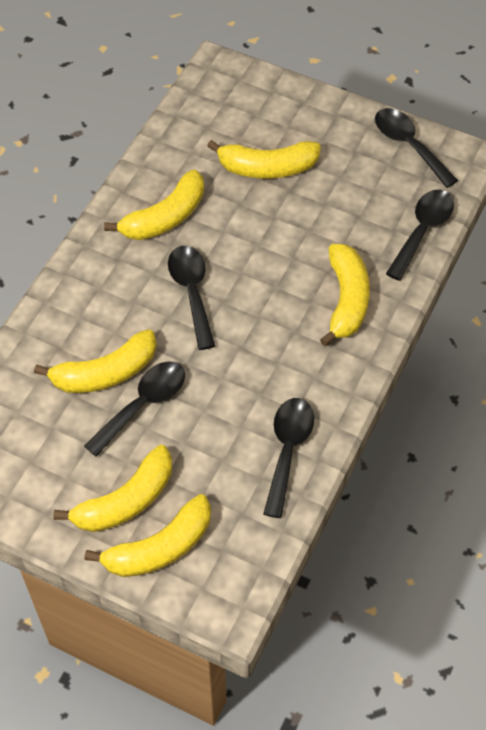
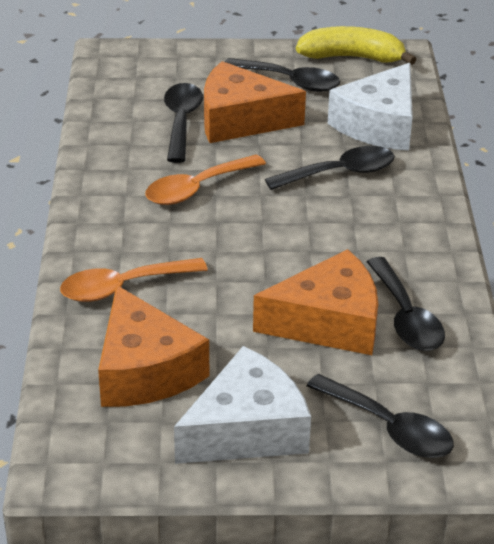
orange cheese: 0 -> 3
orange spoon: 0 -> 2
white cheese: 0 -> 2
yellow banana: 6 -> 1

